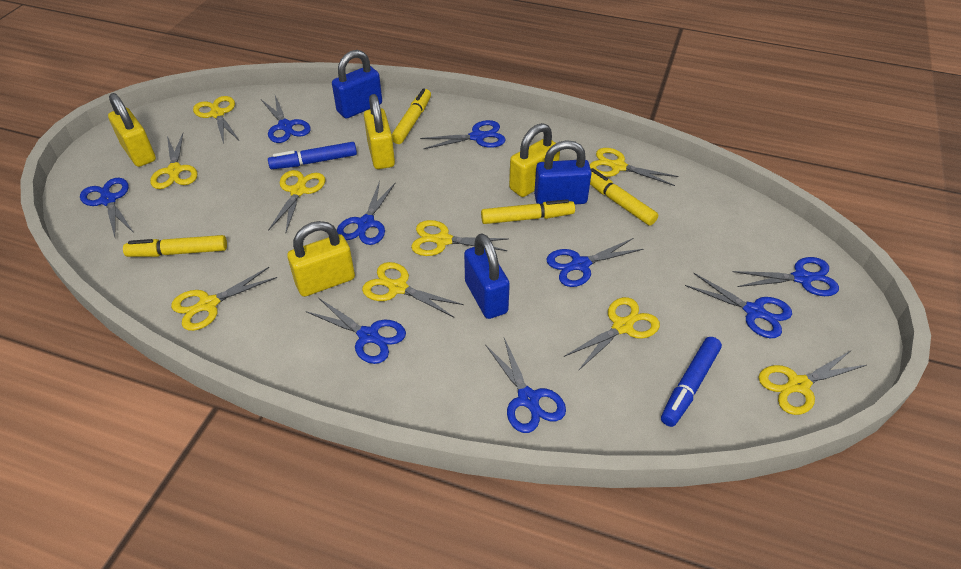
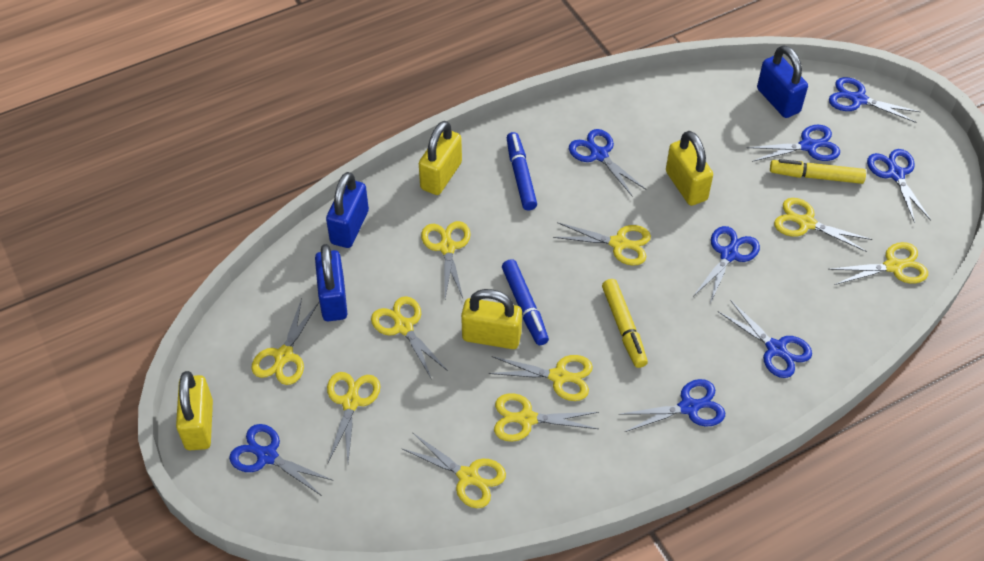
blue scissors: 9 -> 8
yellow marker: 4 -> 2
yellow scissors: 9 -> 10

